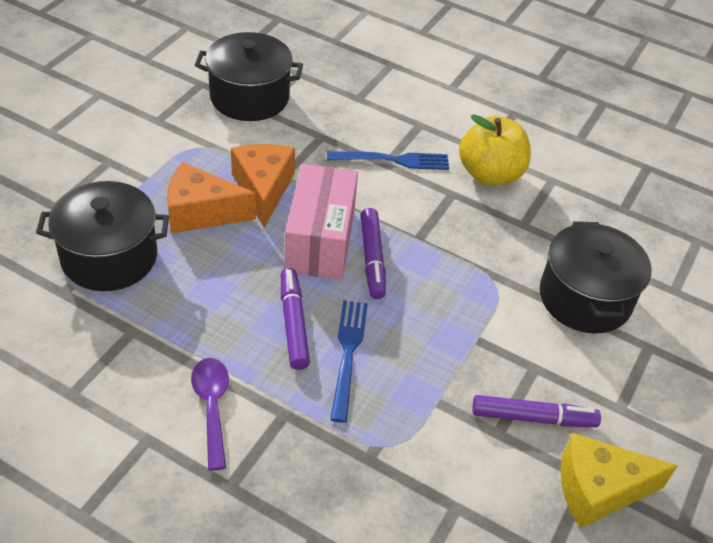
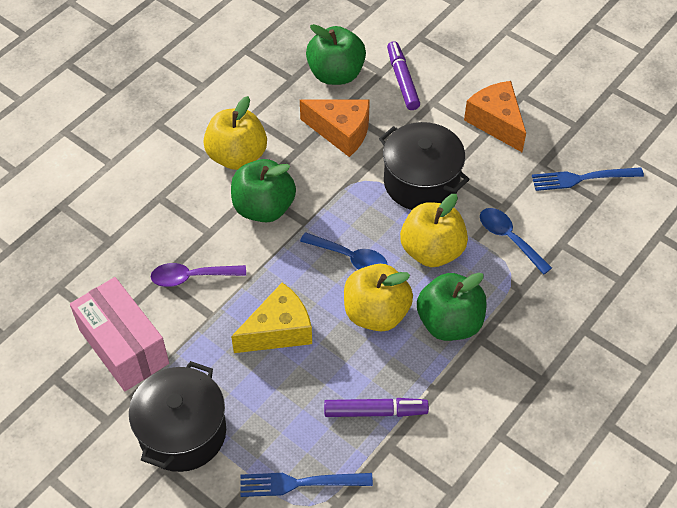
black pot: 3 -> 2
blue spoon: 0 -> 2
green apple: 0 -> 3
purple marker: 3 -> 2
yellow apple: 1 -> 3

